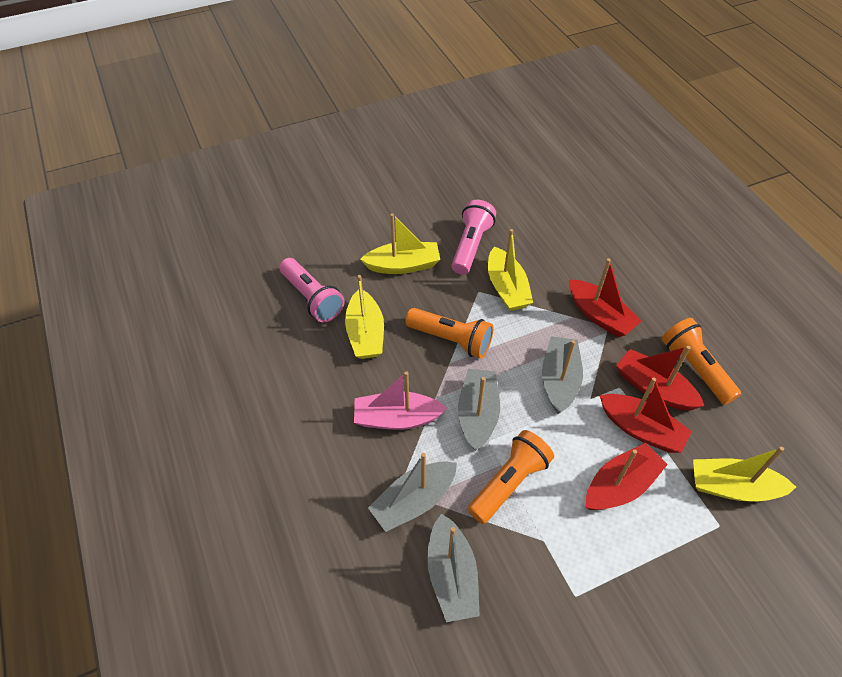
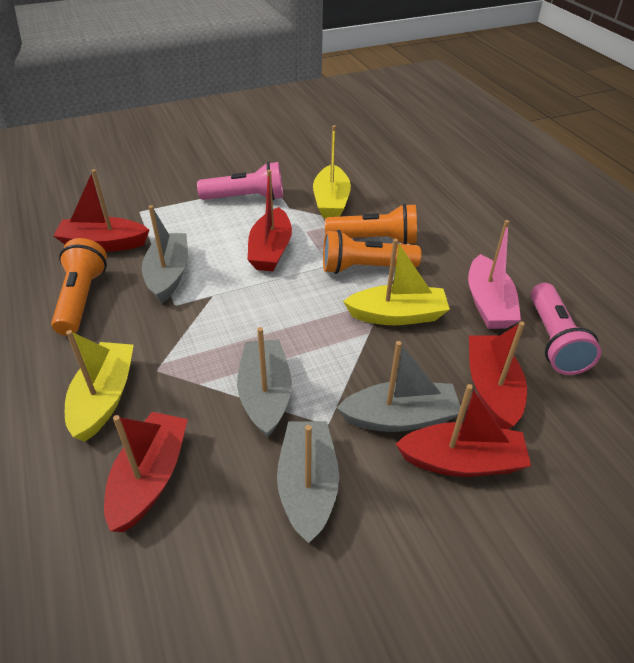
red boat: 4 -> 5
yellow boat: 4 -> 3

